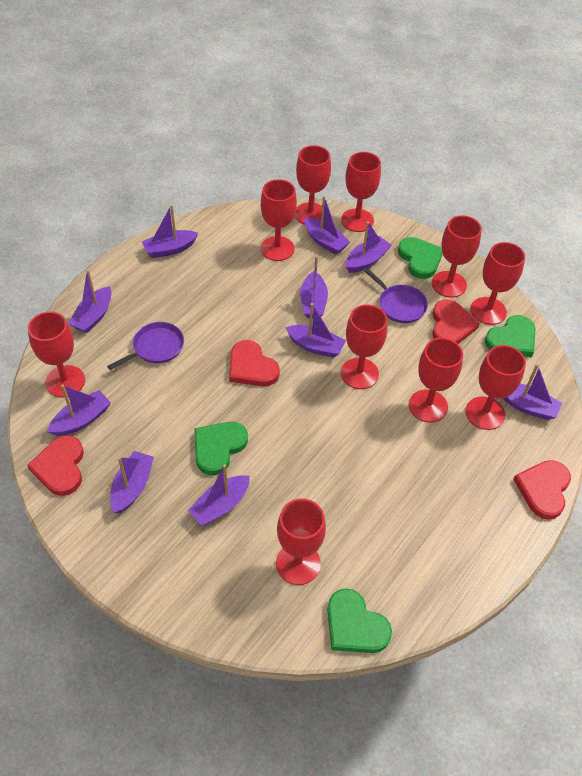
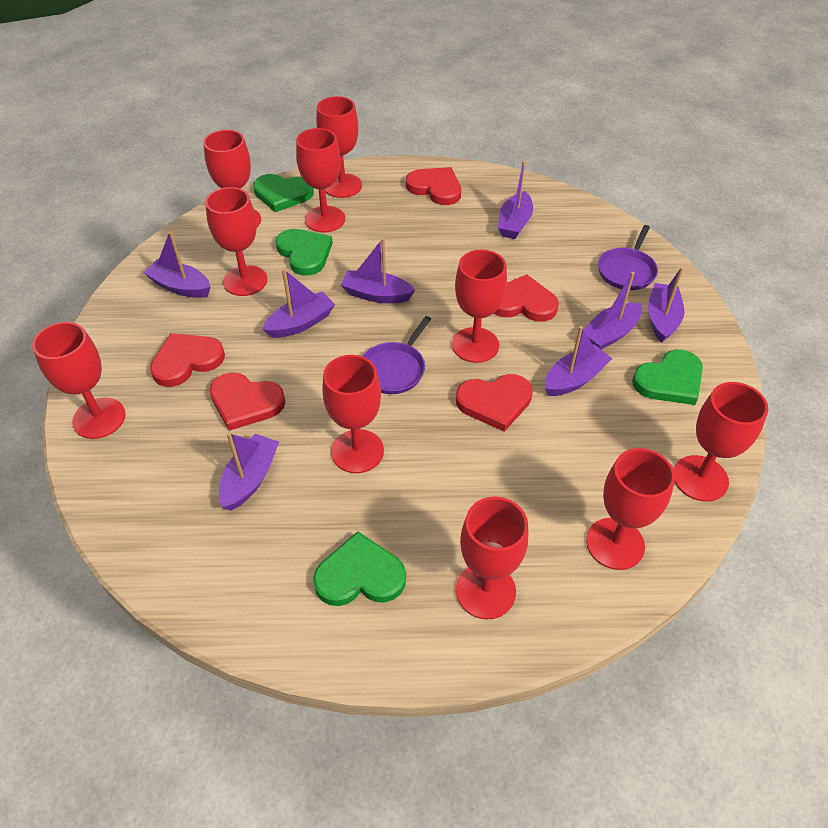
purple boat: 10 -> 8
red heart: 4 -> 5

